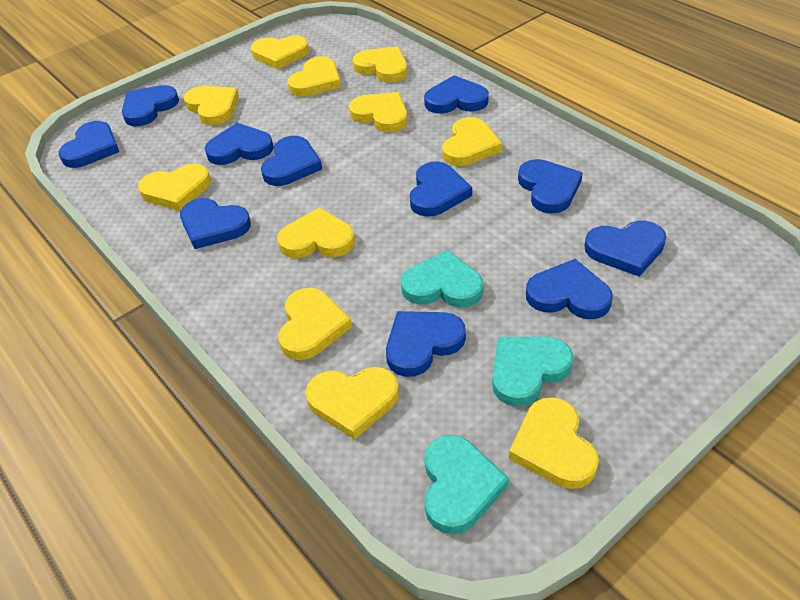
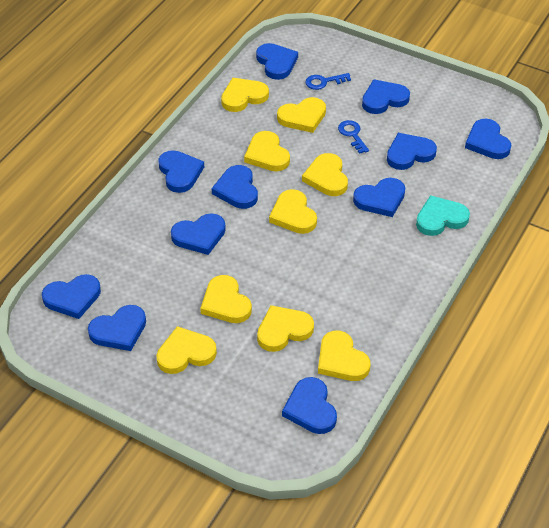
blue key: 0 -> 2
turquoise heart: 3 -> 1
yellow heart: 11 -> 9

